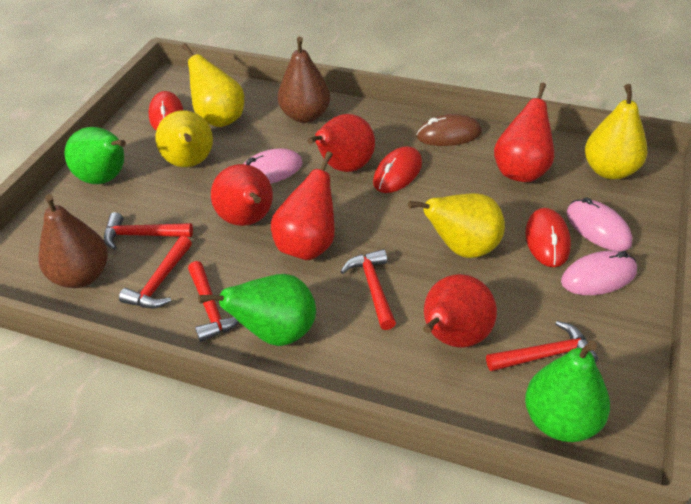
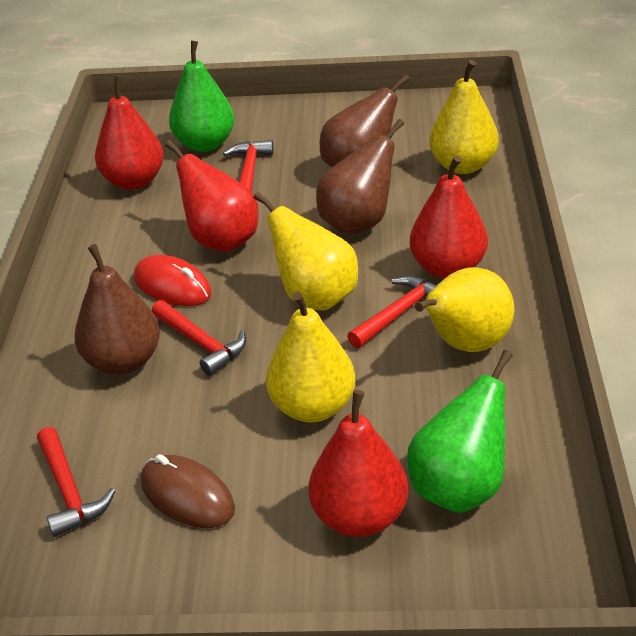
brown pear: 2 -> 3
green pear: 3 -> 2
pink mouse: 3 -> 0
red hammer: 5 -> 4
red mouse: 3 -> 1
red pear: 5 -> 4

